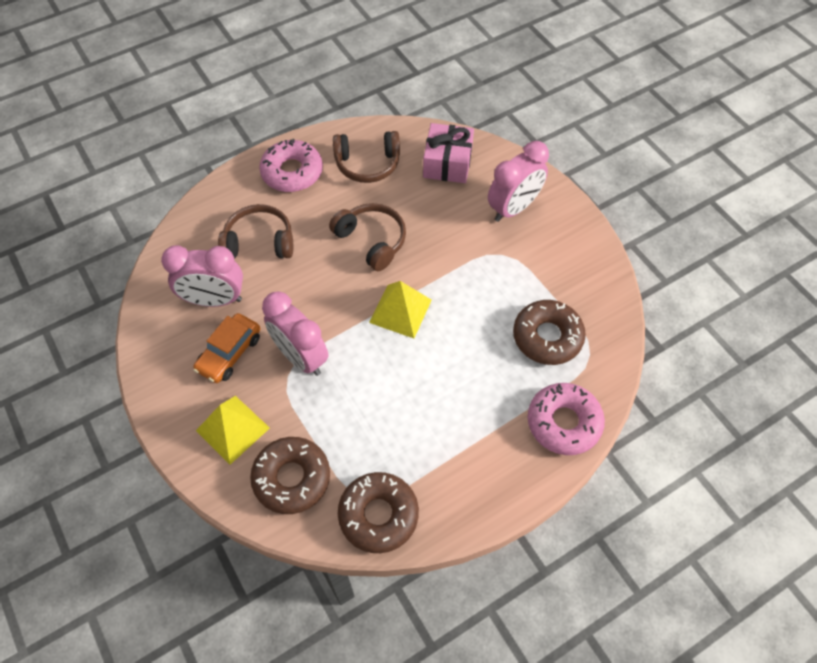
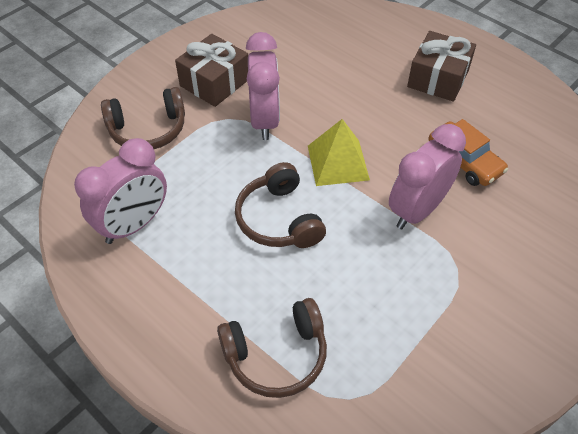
brown donut: 3 -> 0
brown gift: 0 -> 2
pink donut: 2 -> 0
pink gift: 1 -> 0
yellow pyramid: 2 -> 1

